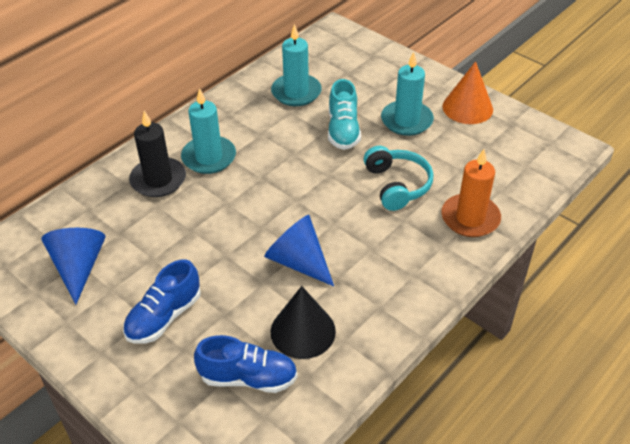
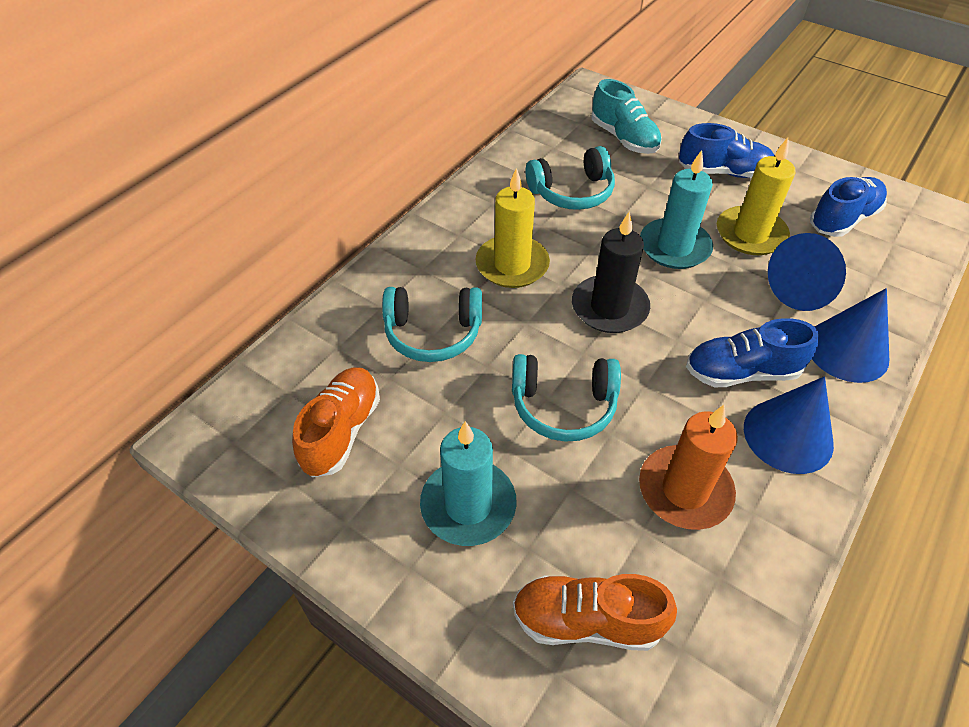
black cone: 1 -> 0
blue cone: 2 -> 3
blue shoe: 2 -> 3
orange cone: 1 -> 0
orange shoe: 0 -> 2
turquoise candle: 3 -> 2
turquoise headphones: 1 -> 3
yellow candle: 0 -> 2

